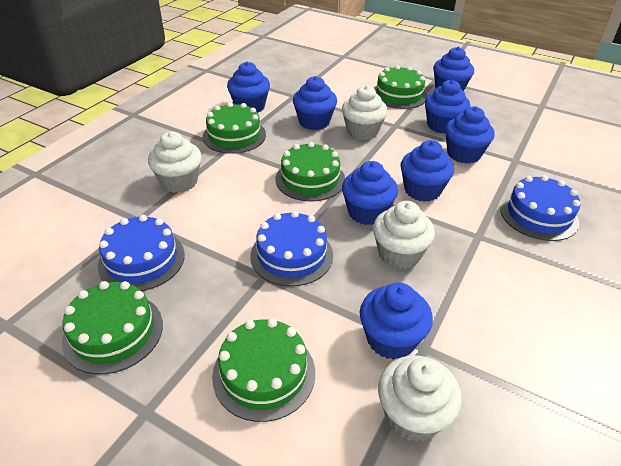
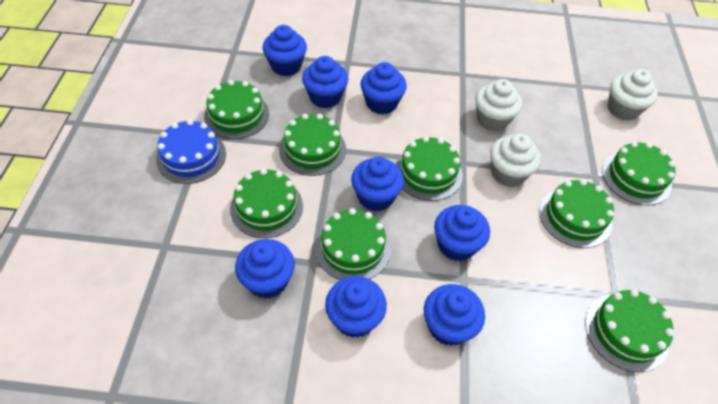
blue cake: 3 -> 1
green cake: 5 -> 8
white cupcake: 4 -> 3

